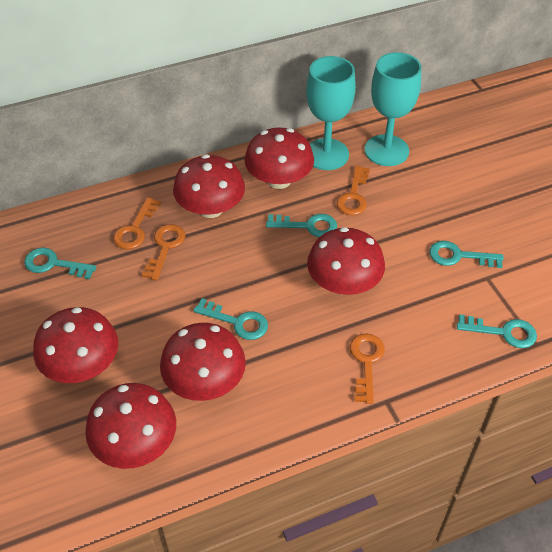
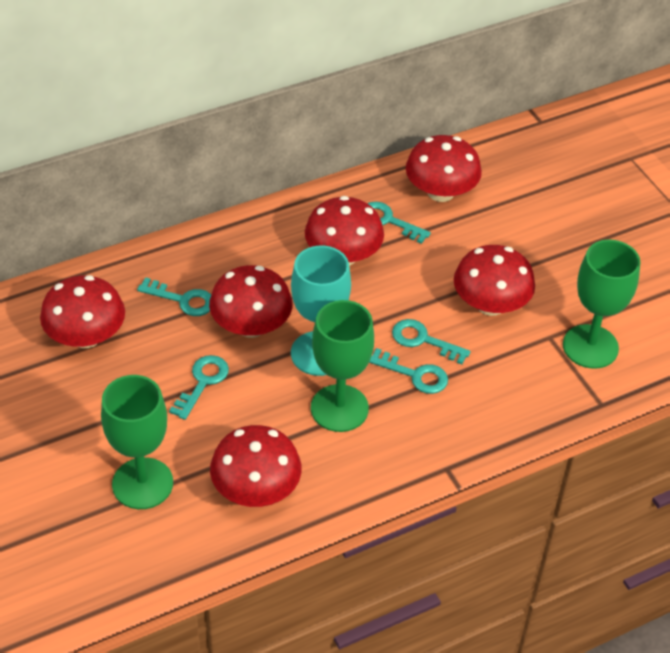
green goblet: 0 -> 3
orange key: 4 -> 0
turquoise goblet: 2 -> 1

